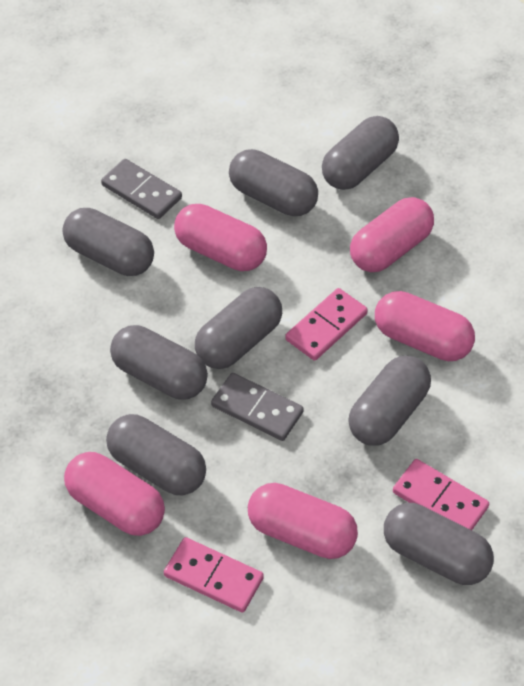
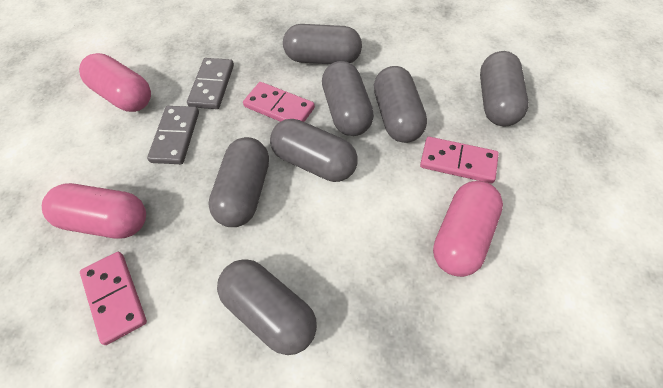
grey capsule: 8 -> 7
pink capsule: 5 -> 3

